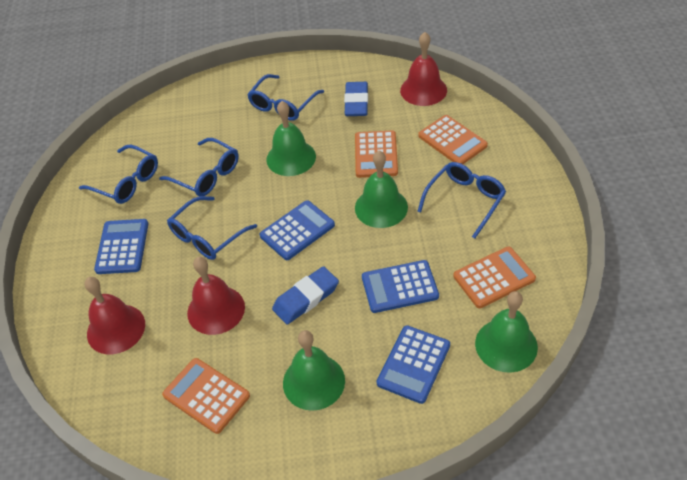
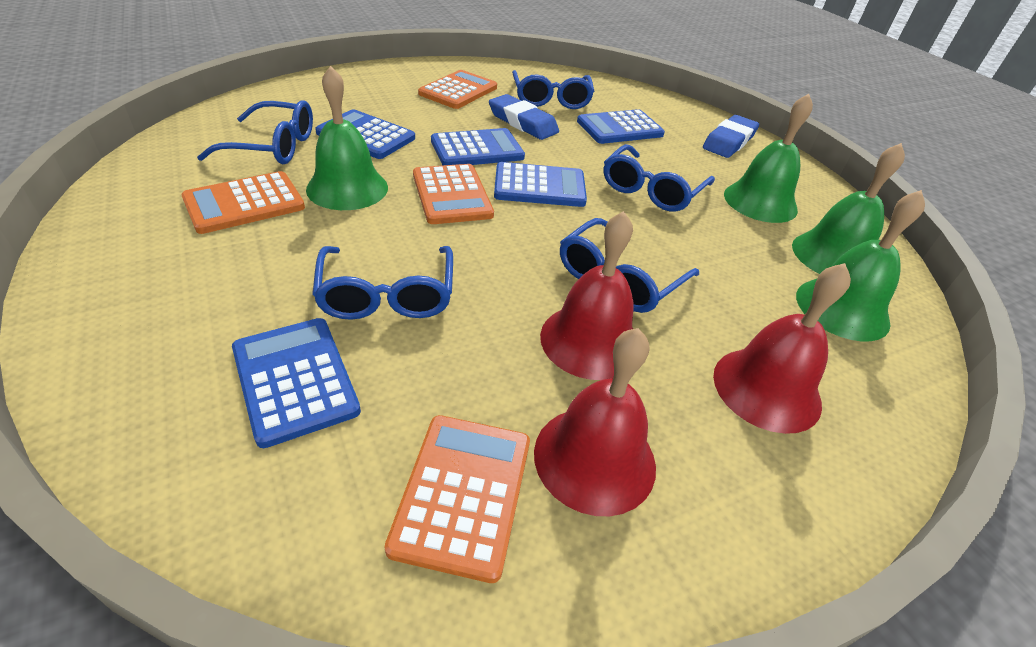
blue calculator: 4 -> 5

